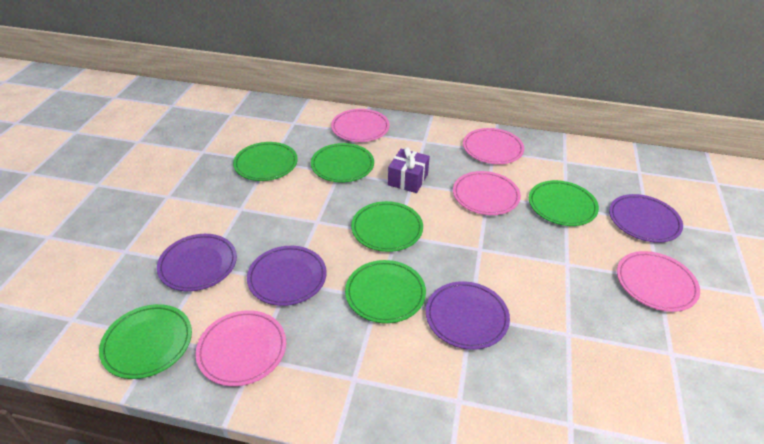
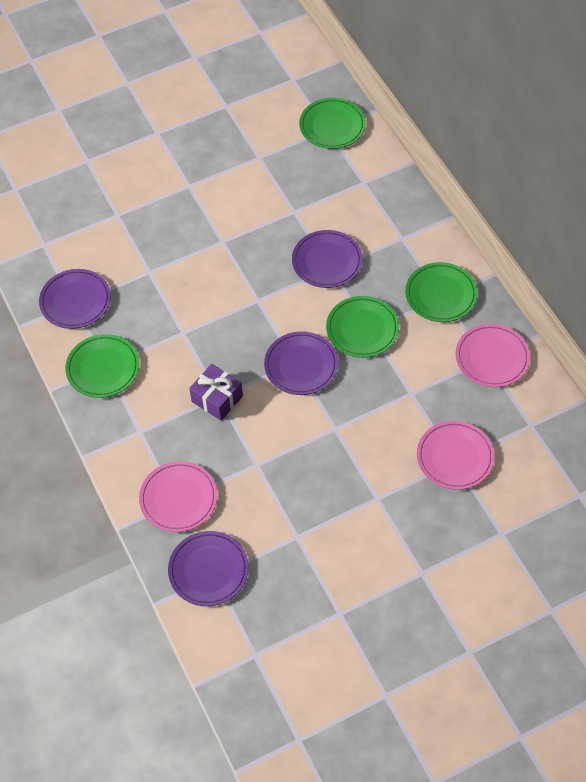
green plate: 6 -> 4
pink plate: 5 -> 3

